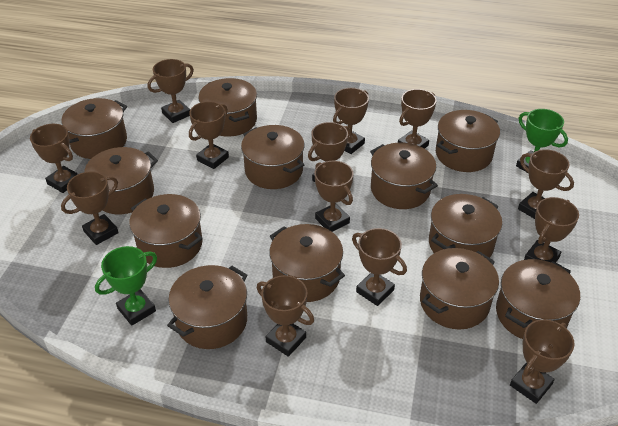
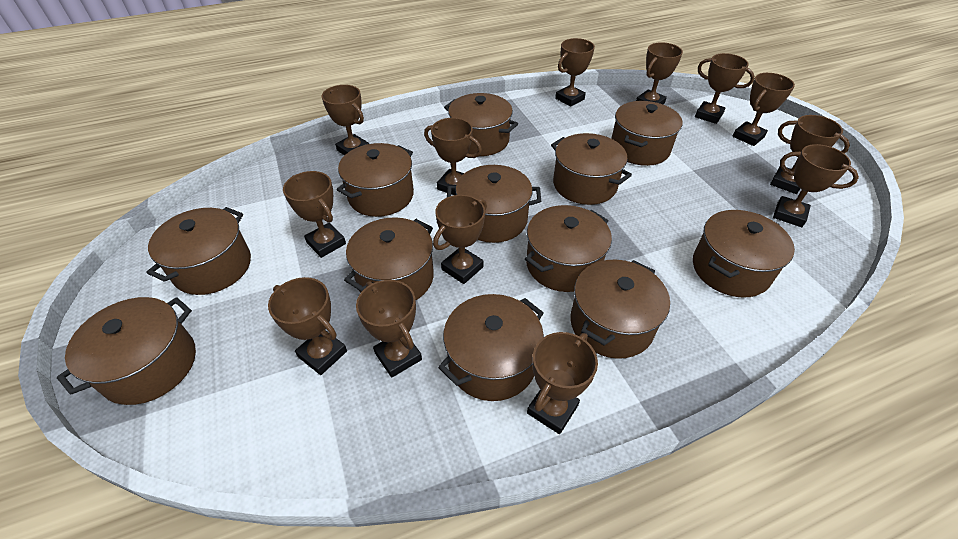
green trophy: 2 -> 0

